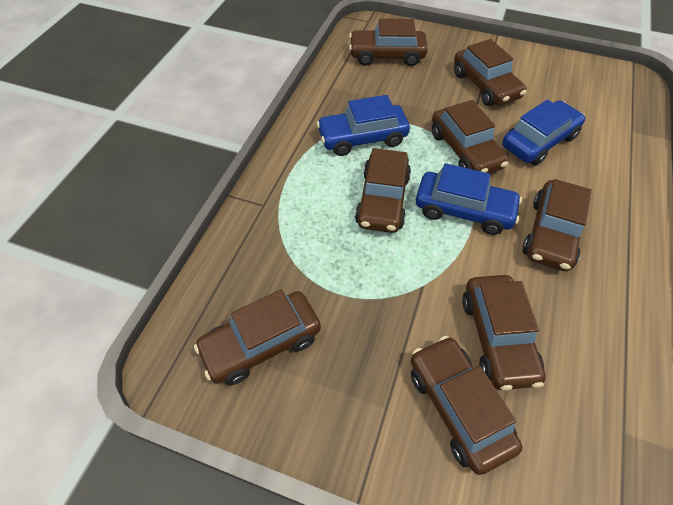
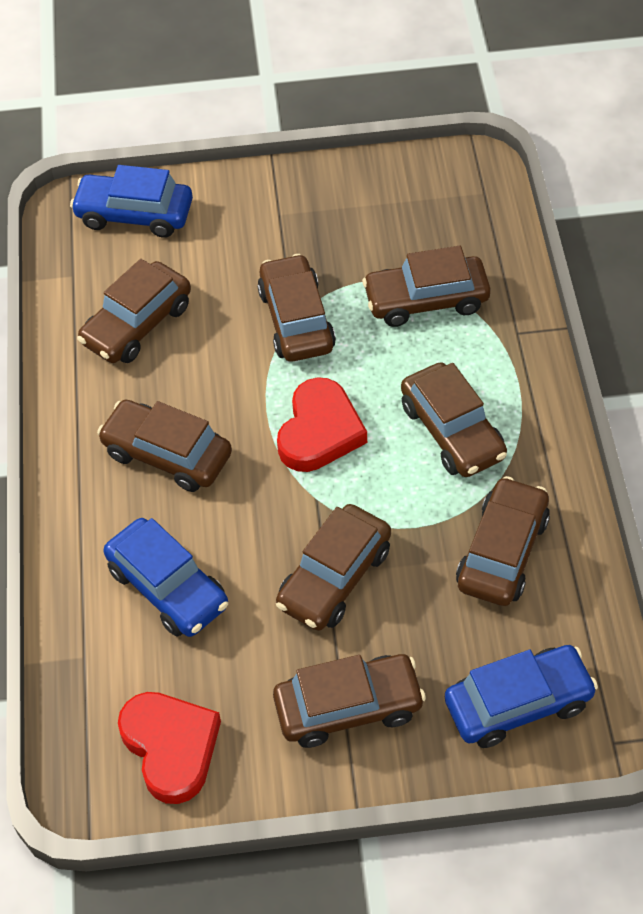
red heart: 0 -> 2

